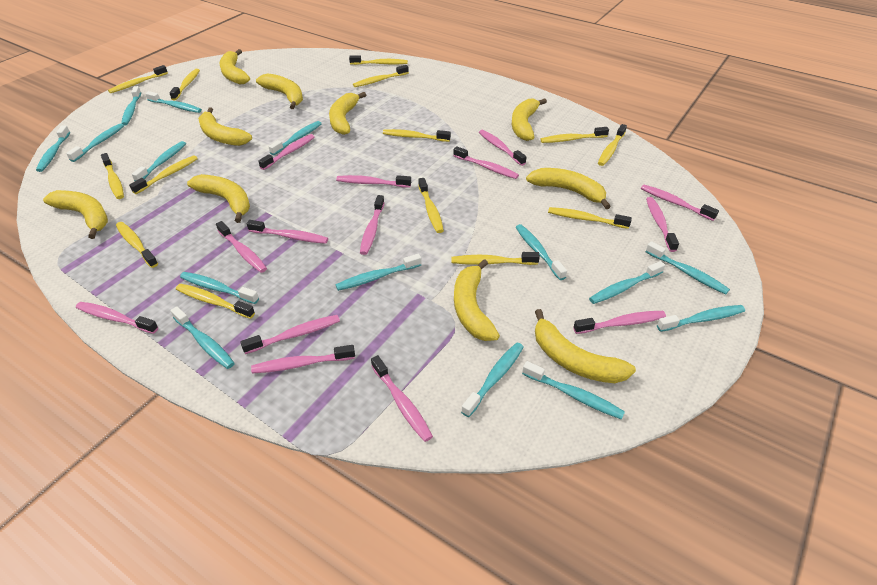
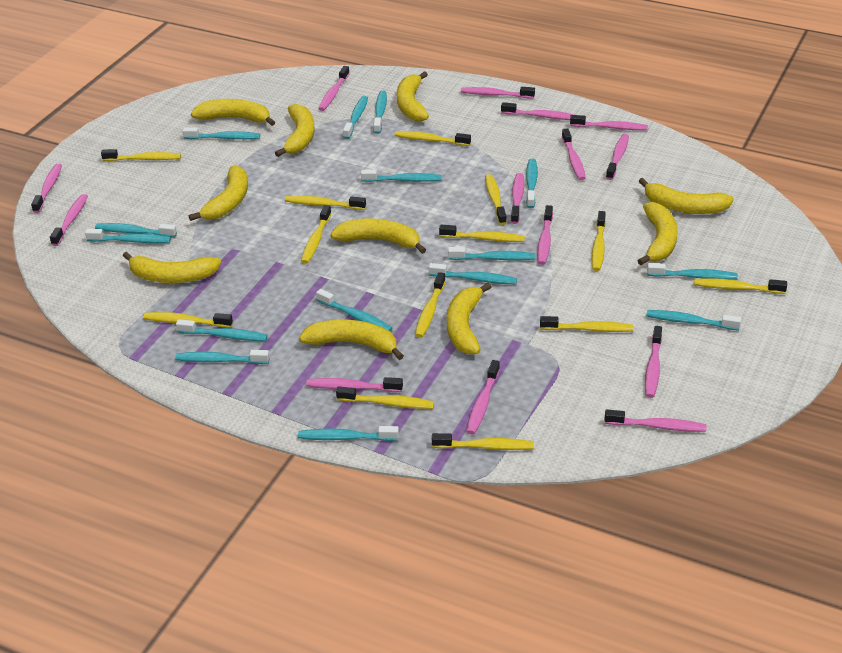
yellow toothbrush: 14 -> 13

